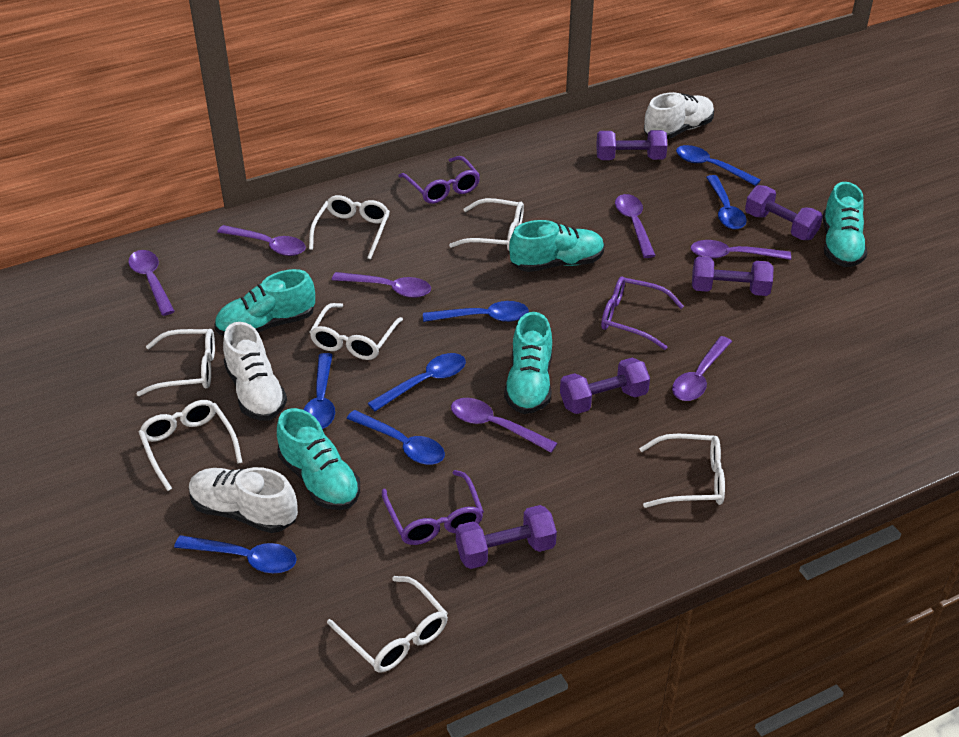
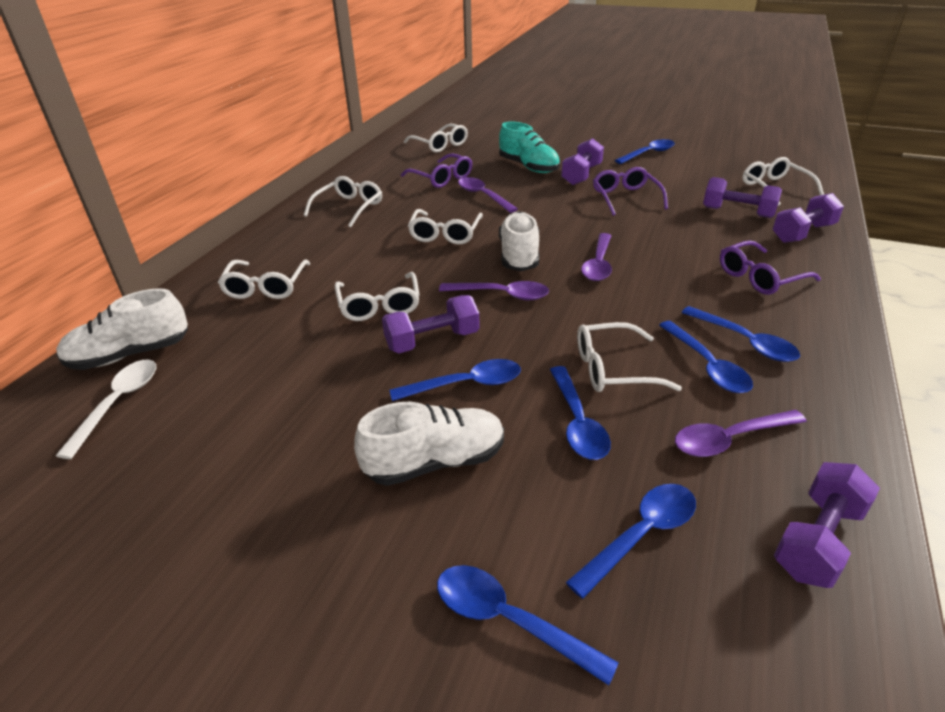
purple spoon: 7 -> 4
turquoise shoe: 5 -> 1
white spoon: 0 -> 1

